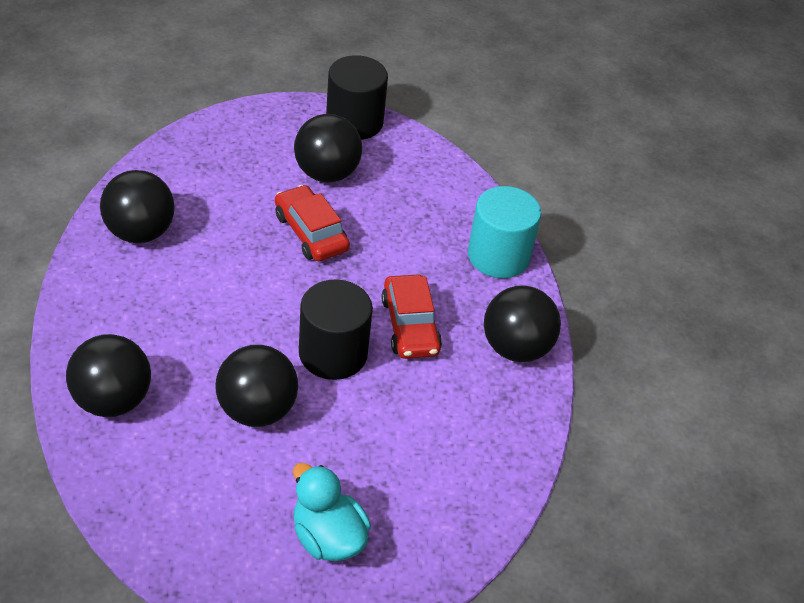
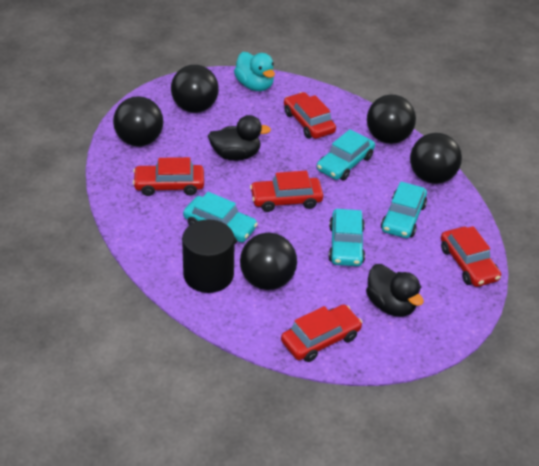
black cylinder: 2 -> 1
black duck: 0 -> 2
red car: 2 -> 5
turquoise car: 0 -> 4
turquoise cylinder: 1 -> 0

